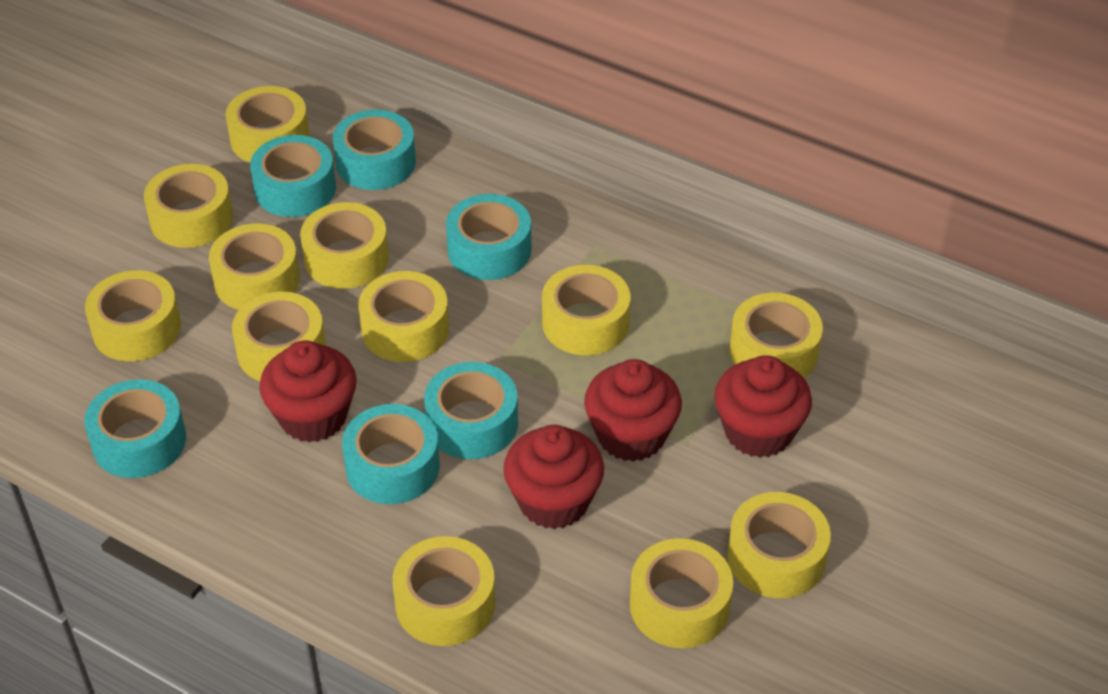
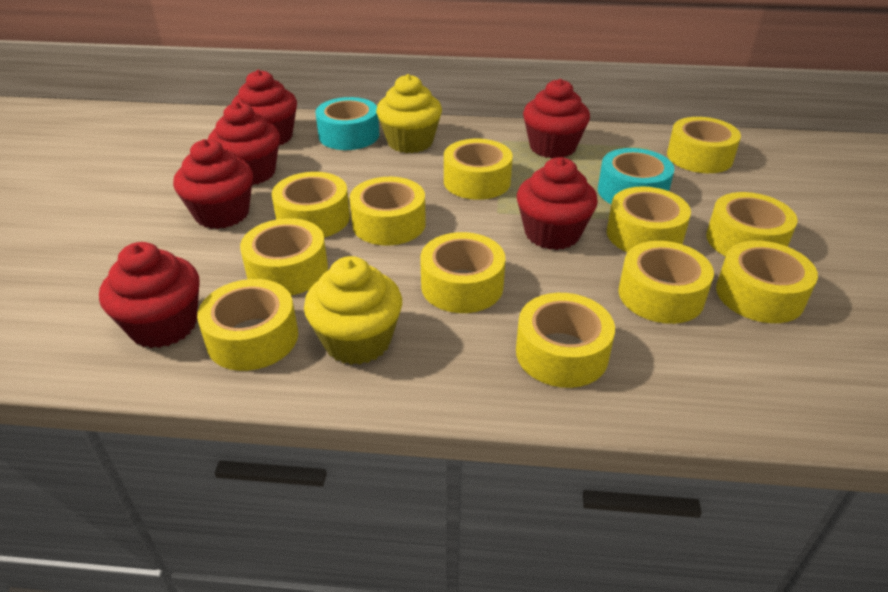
red cupcake: 4 -> 6
turquoise tape: 6 -> 2
yellow cupcake: 0 -> 2

